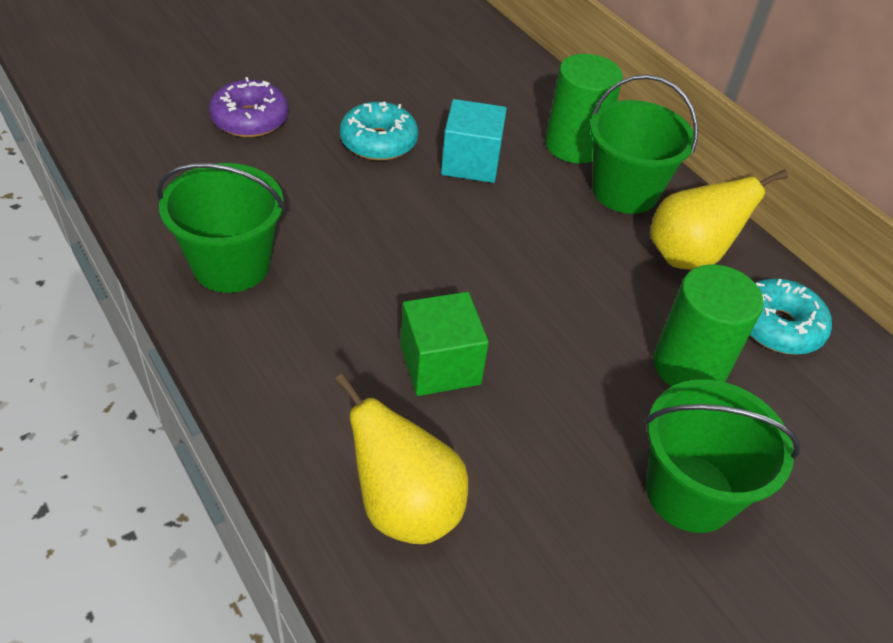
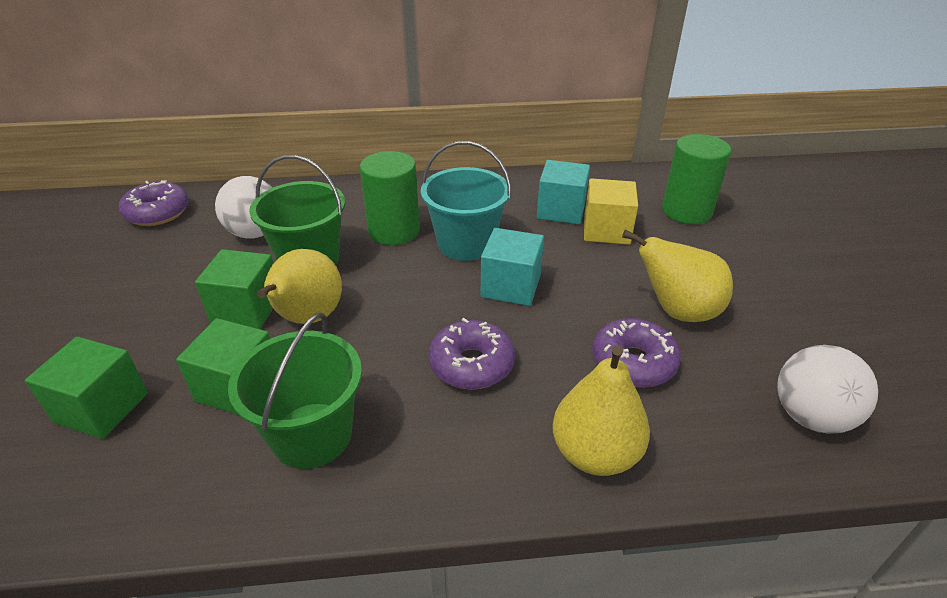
green bucket: 3 -> 2
green cube: 1 -> 3
purple donut: 1 -> 3
turquoise bucket: 0 -> 1
turquoise cube: 1 -> 2
turquoise donut: 2 -> 0
white ball: 0 -> 2
yellow cube: 0 -> 1
yellow pear: 2 -> 3

